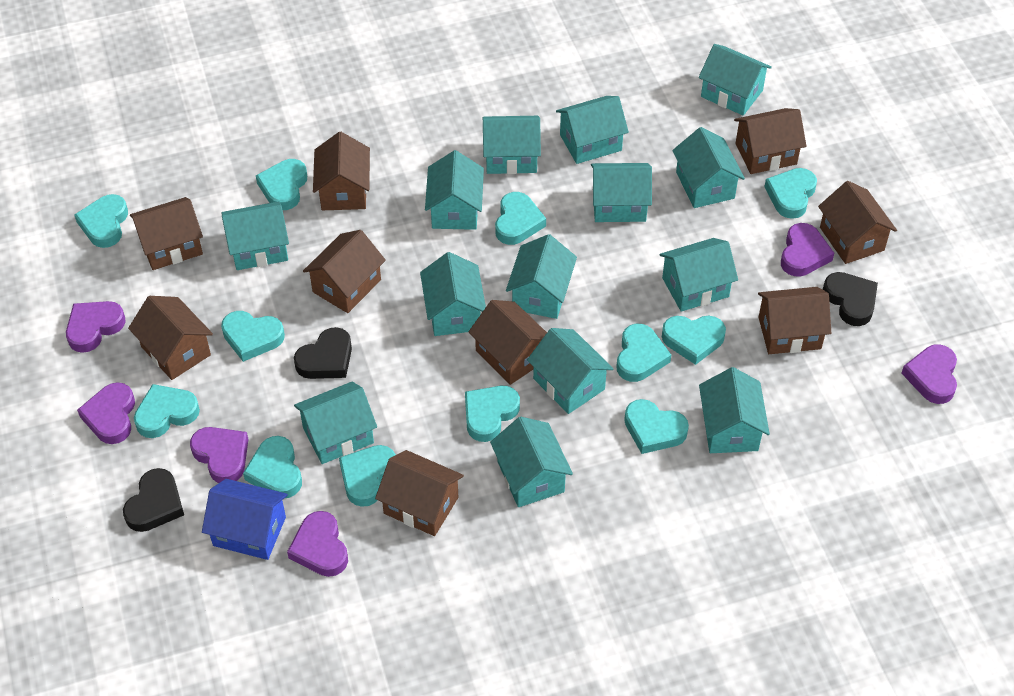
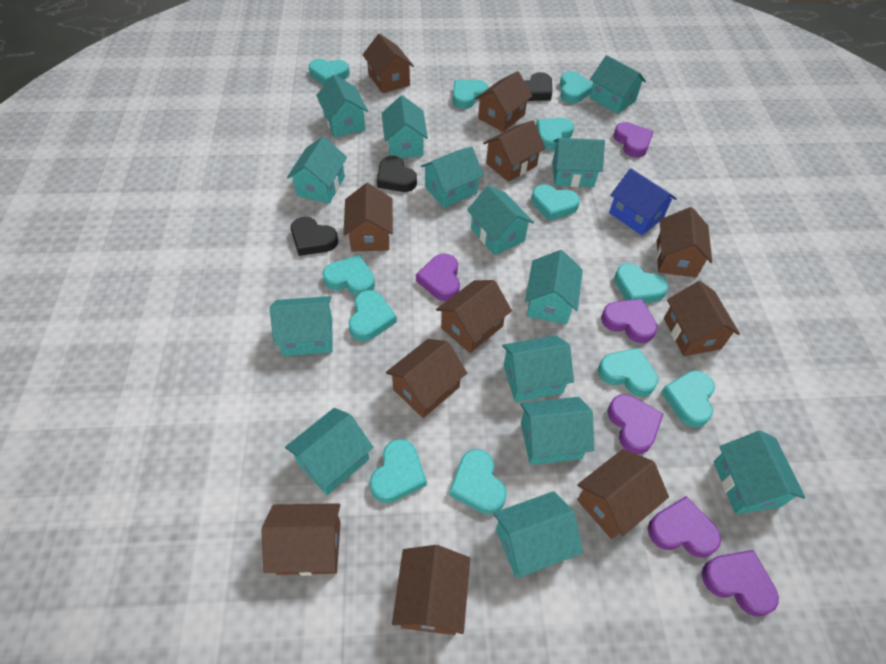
brown house: 9 -> 11

